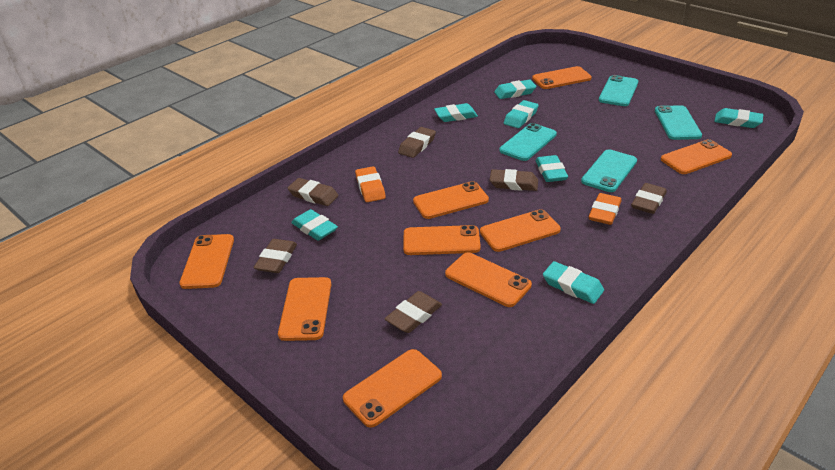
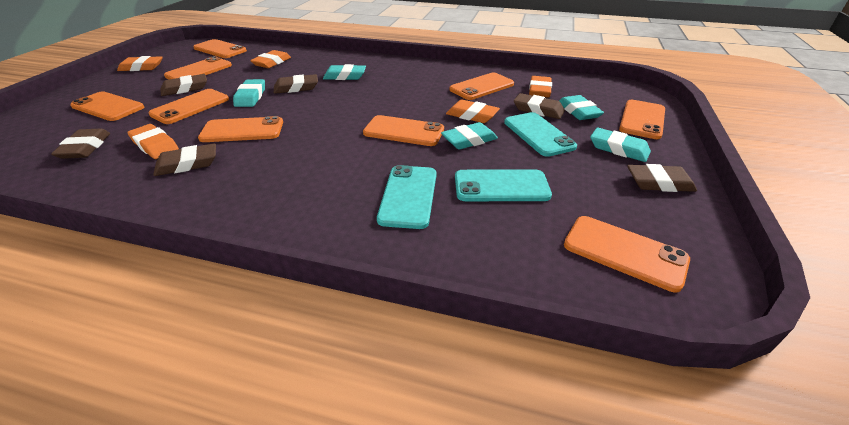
orange eraser: 2 -> 5
turquoise eraser: 7 -> 5
turquoise phone: 4 -> 3

